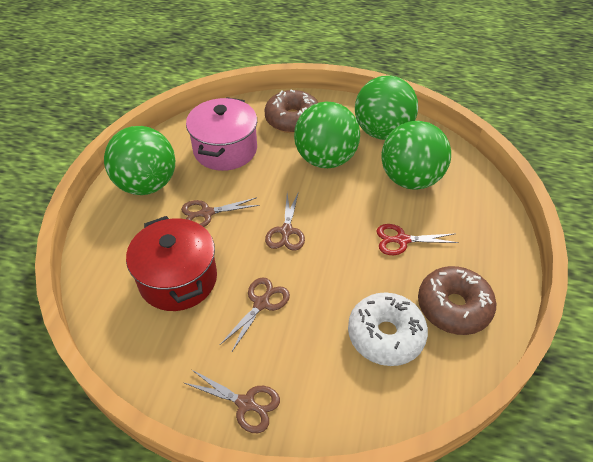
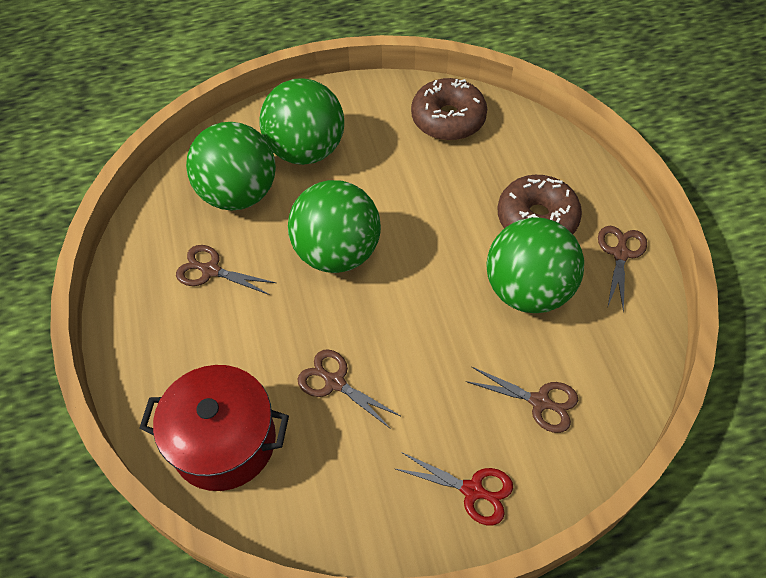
pink pot: 1 -> 0
white donut: 1 -> 0

